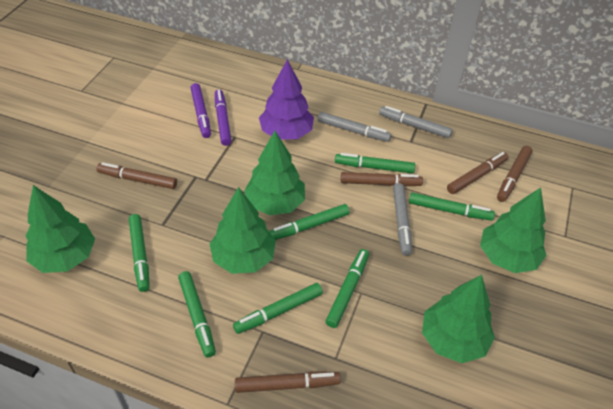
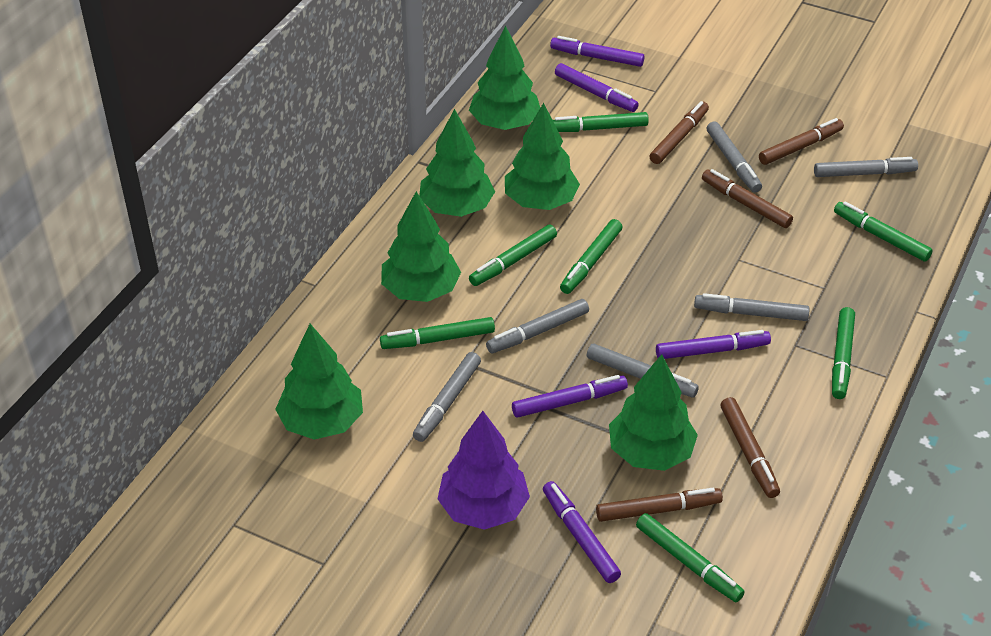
green tree: 5 -> 6
grey marker: 3 -> 6
purple marker: 2 -> 5

